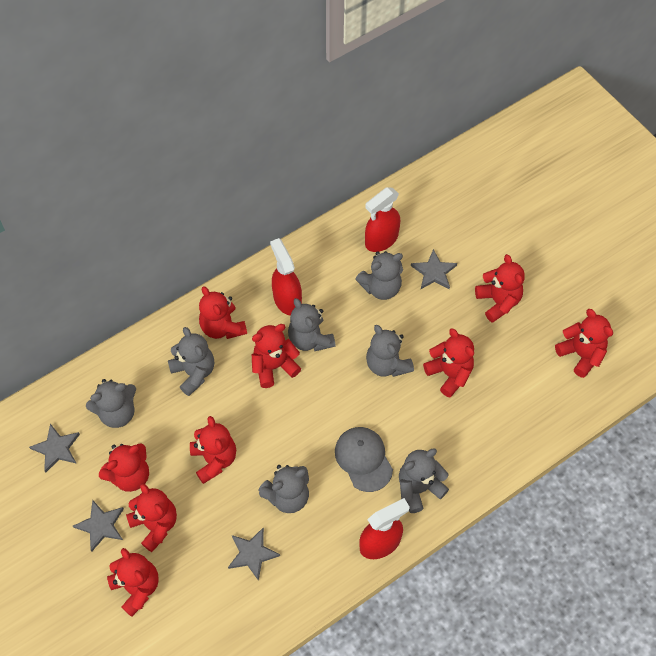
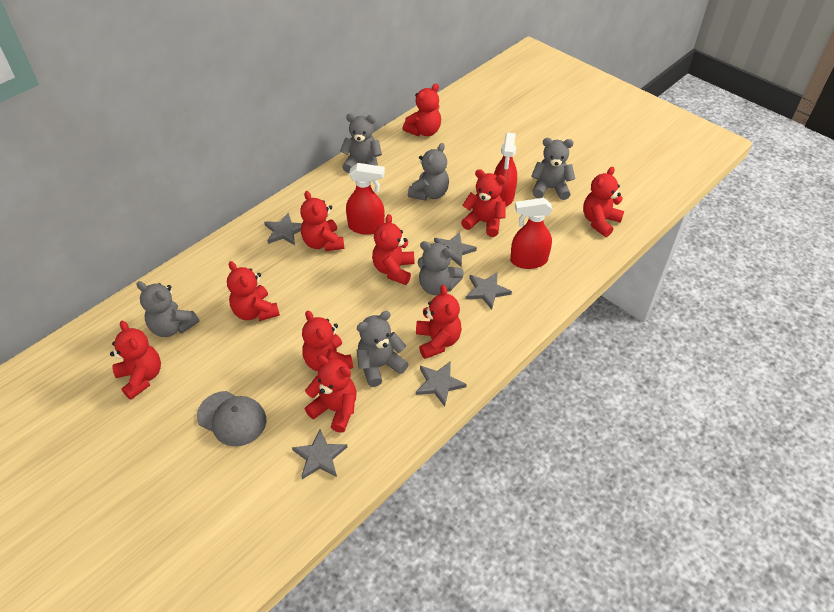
grey star: 4 -> 5
grey teddy bear: 7 -> 6
red teddy bear: 9 -> 10

